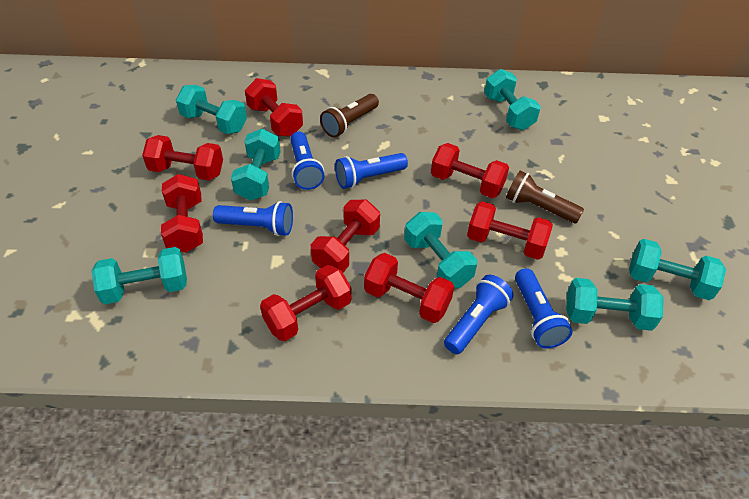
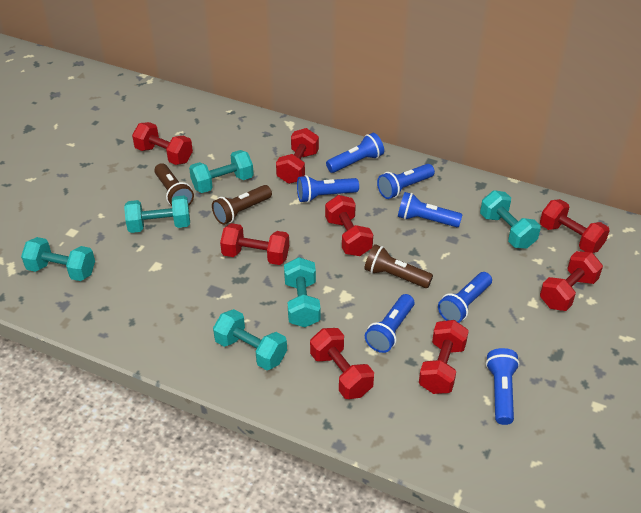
blue flashlight: 5 -> 7
brown flashlight: 2 -> 3
turquoise dumbbell: 7 -> 6

